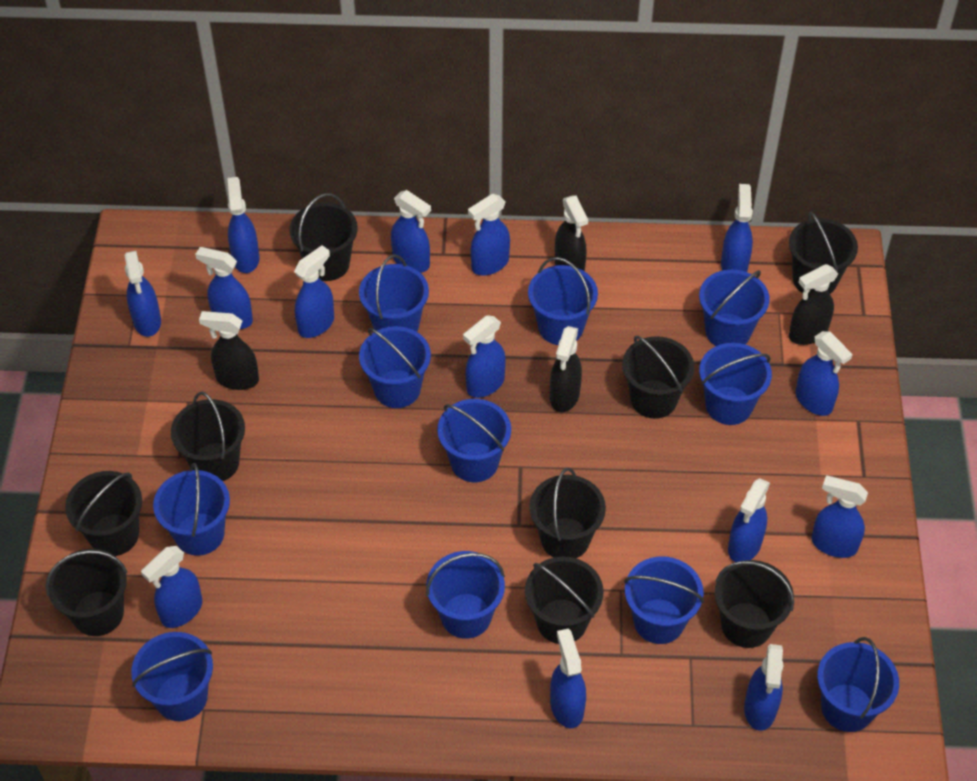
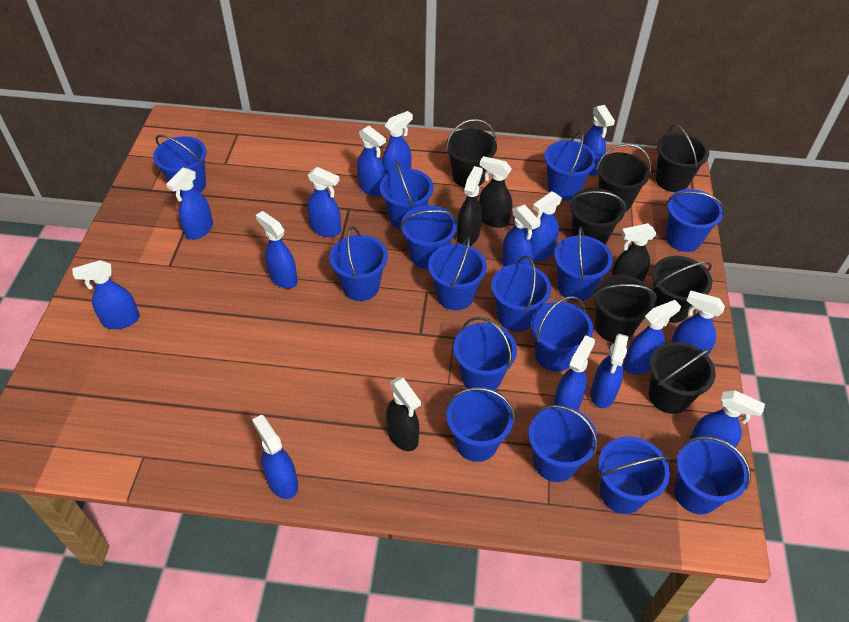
black bucket: 9 -> 7
blue bucket: 11 -> 15
blue spray bottle: 14 -> 15

